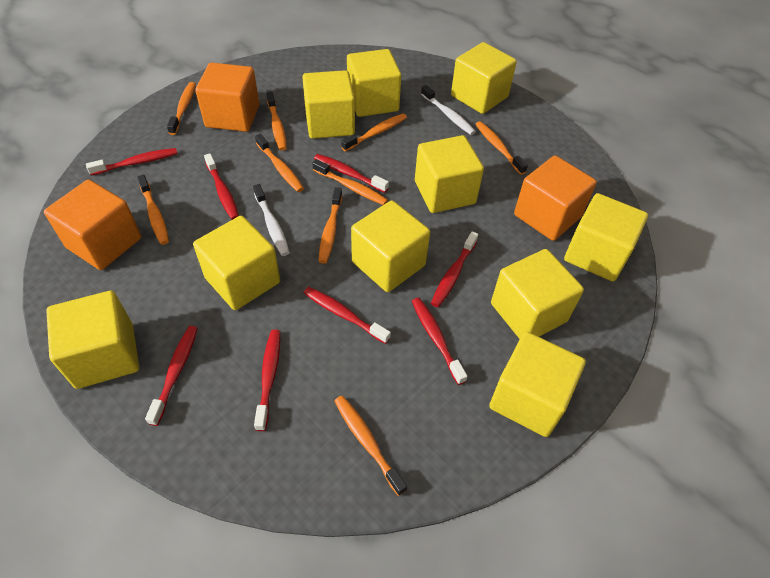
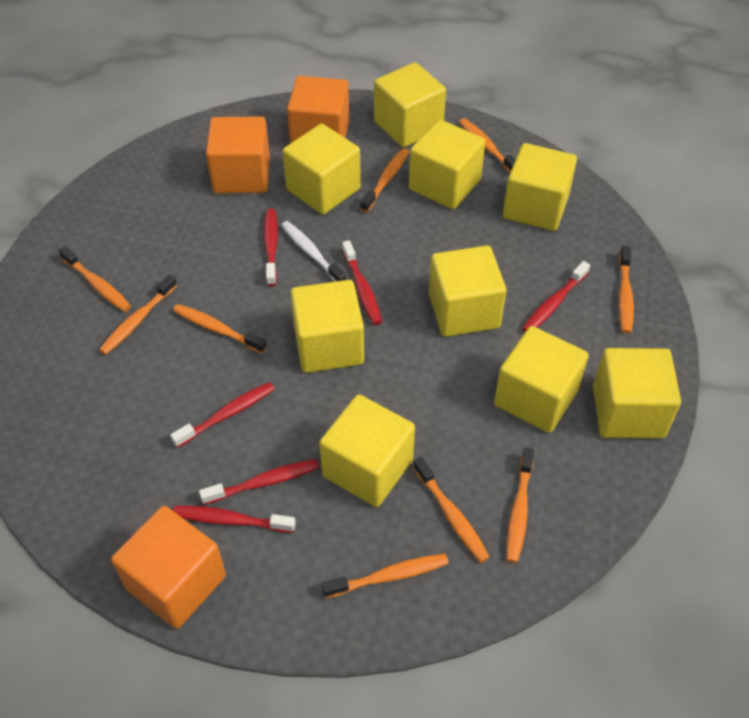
red toothbrush: 8 -> 6
white toothbrush: 2 -> 1
yellow cube: 10 -> 9

